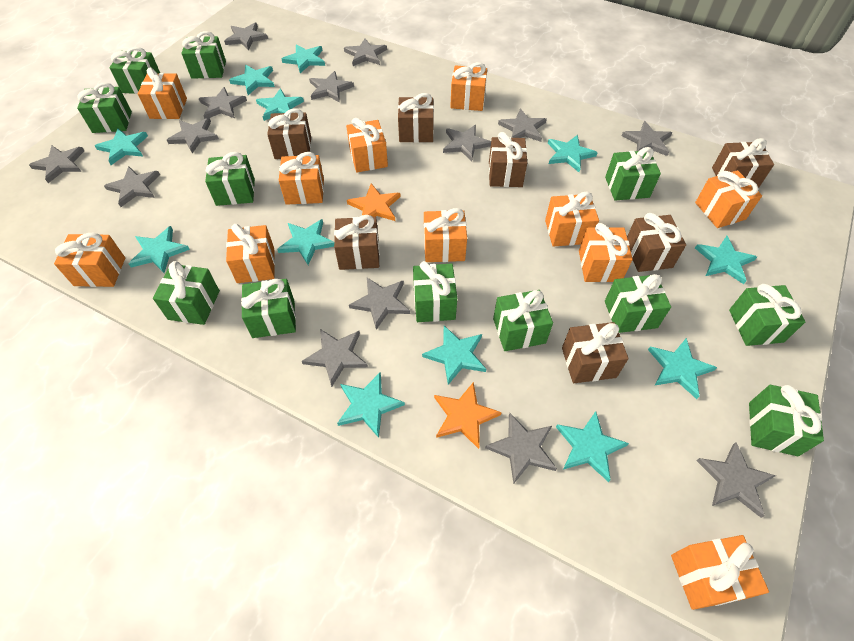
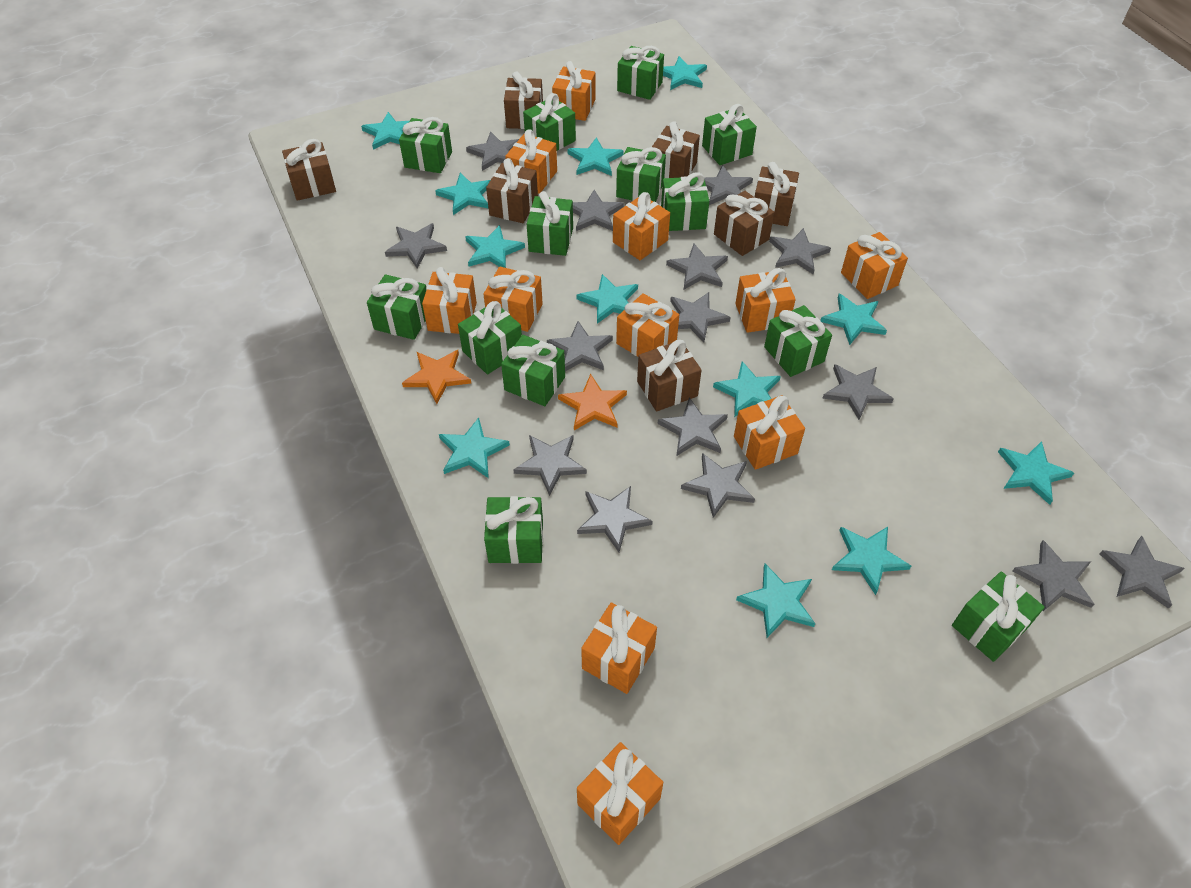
green gift: 12 -> 13
grey star: 14 -> 15

